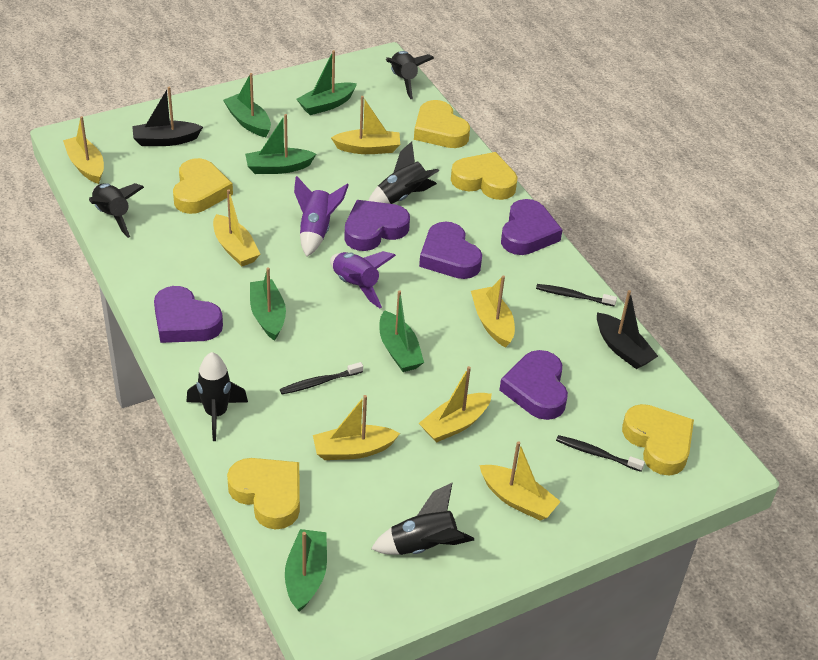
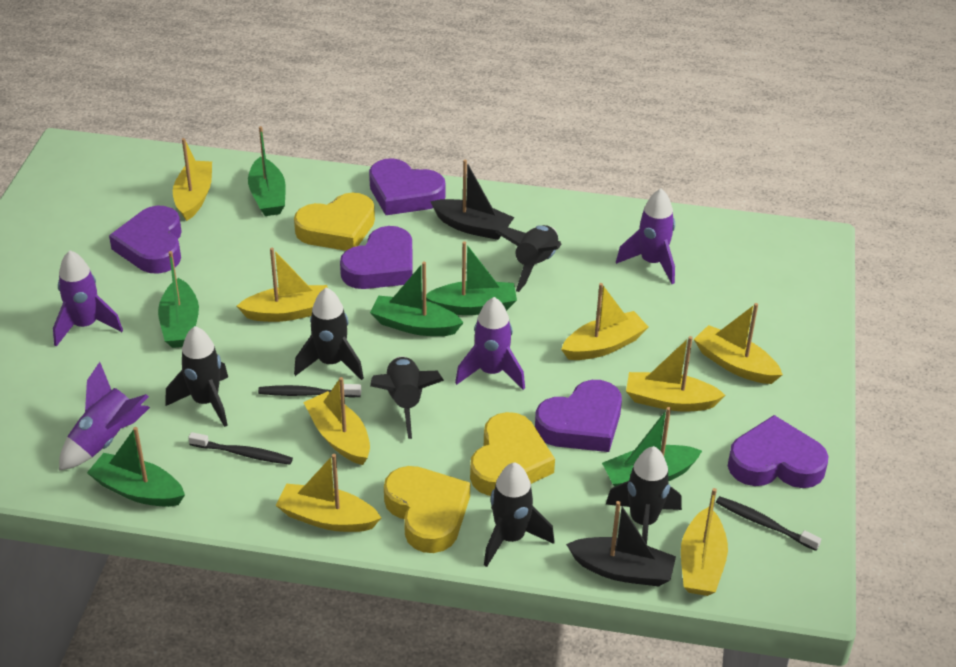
black rocket: 5 -> 6
purple rocket: 2 -> 4
yellow boat: 7 -> 8
yellow heart: 5 -> 3

